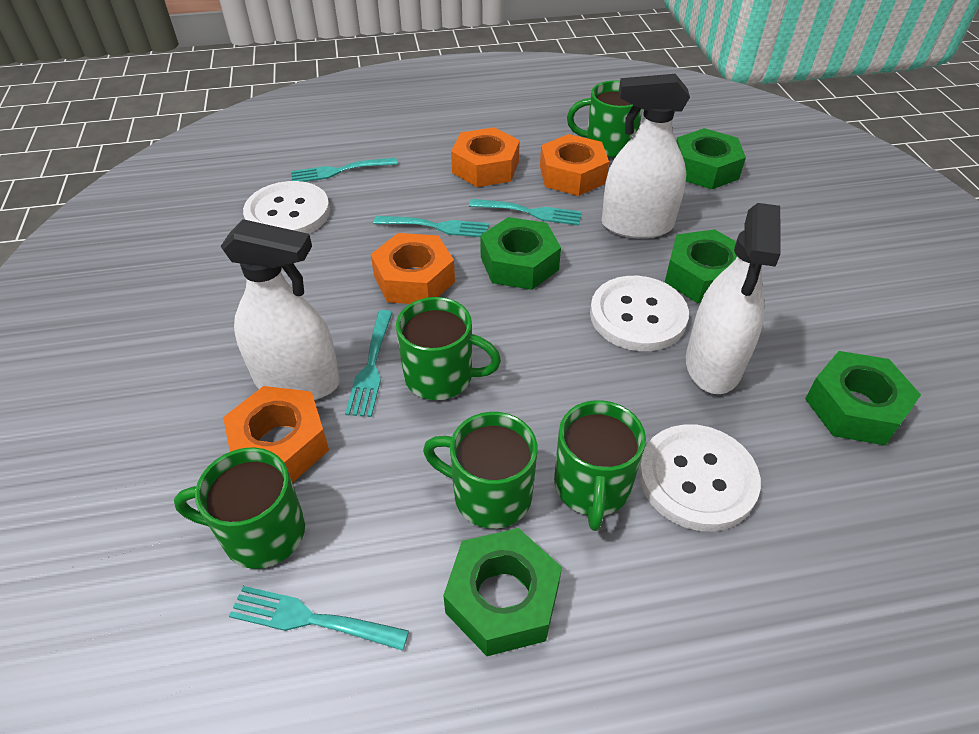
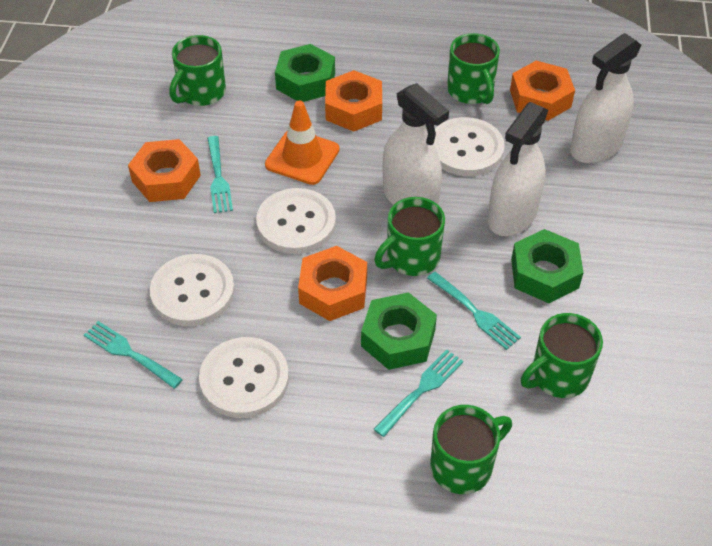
green nut: 5 -> 3
orange traffic cone: 0 -> 1
turquoise fork: 5 -> 4
white button: 3 -> 4

